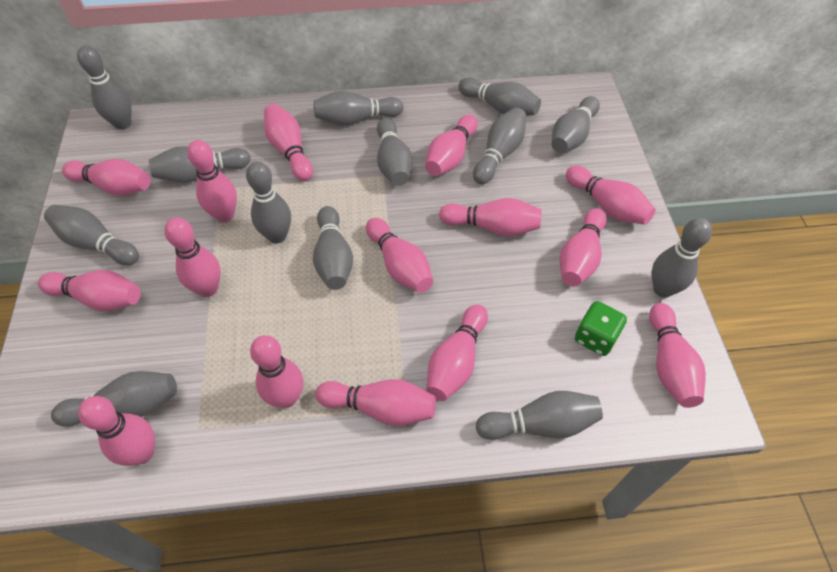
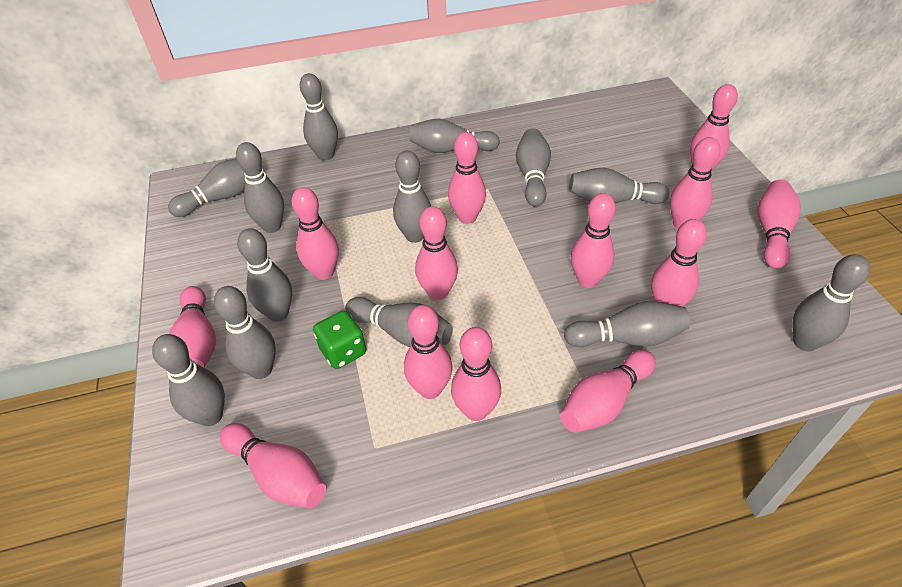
pink bowling pin: 15 -> 13

